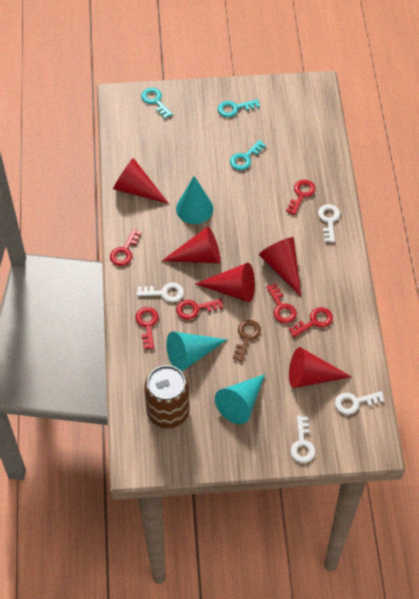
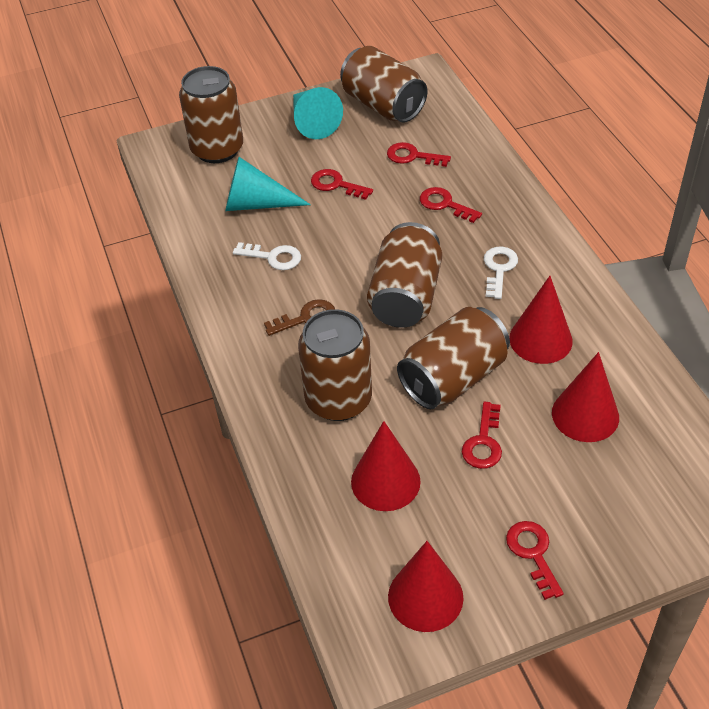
brown can: 1 -> 5
red cone: 5 -> 4
red key: 6 -> 5
turquoise cone: 3 -> 2
turquoise key: 3 -> 0
white key: 4 -> 2

